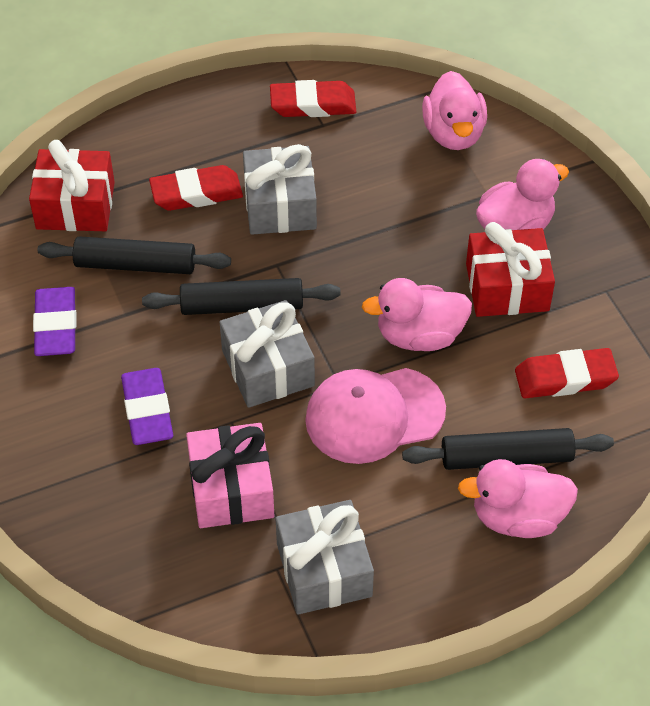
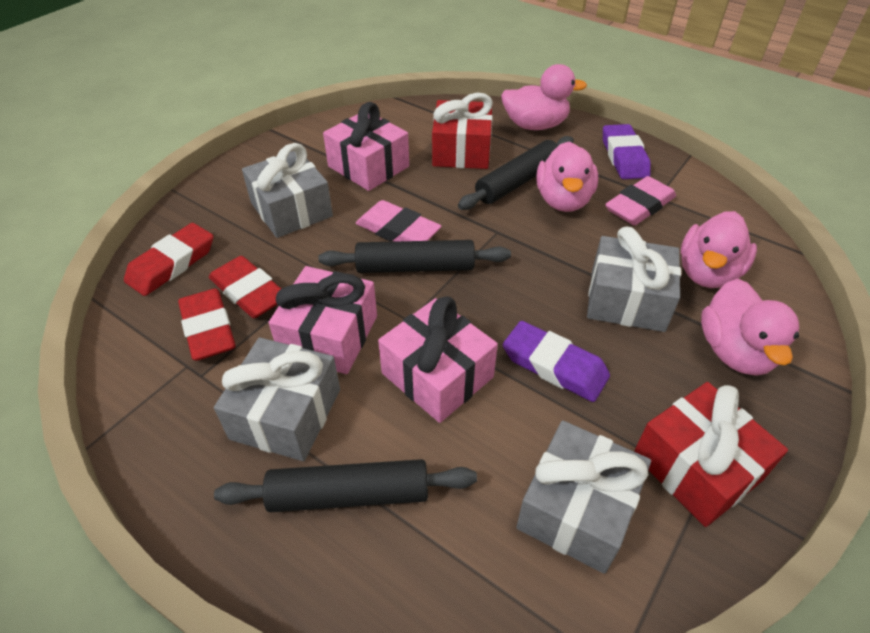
grey gift: 3 -> 4
pink cap: 1 -> 0
pink eraser: 0 -> 2
pink gift: 1 -> 3

